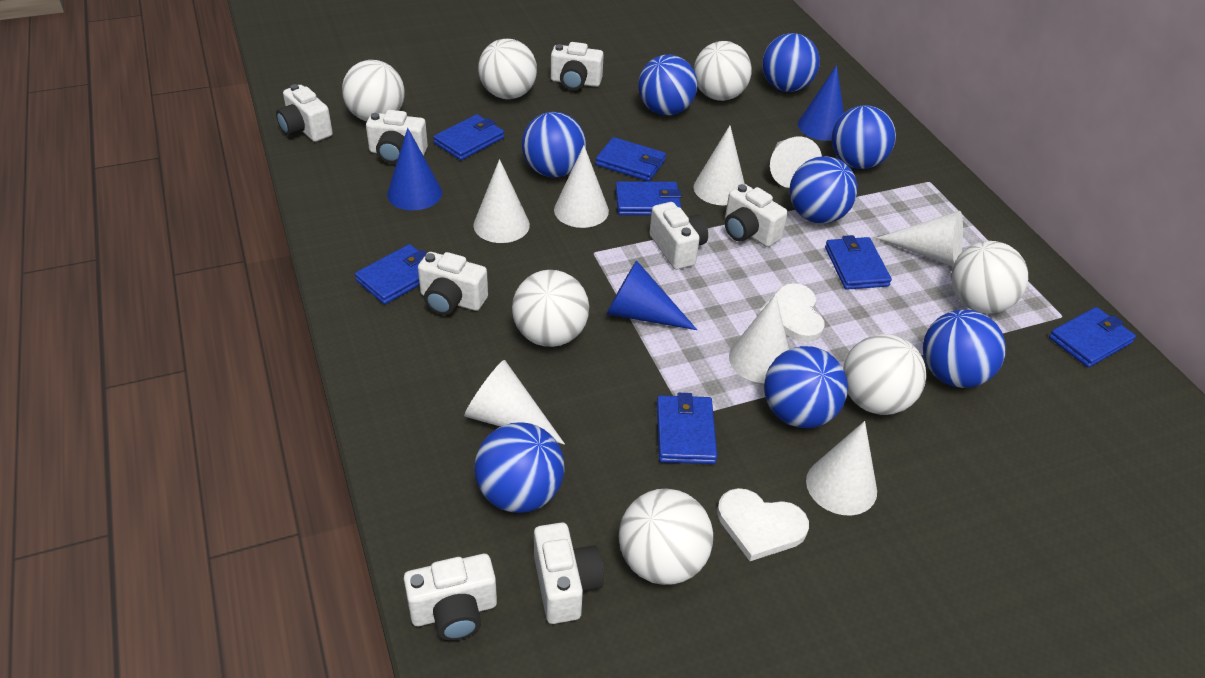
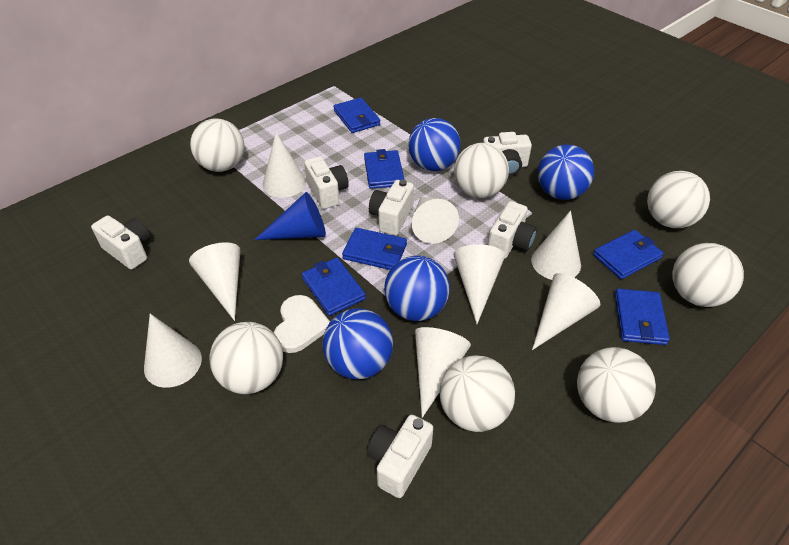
blue ball: 8 -> 4
blue cone: 3 -> 1
blue wallet: 7 -> 6
white camera: 8 -> 6
white heart: 2 -> 1

